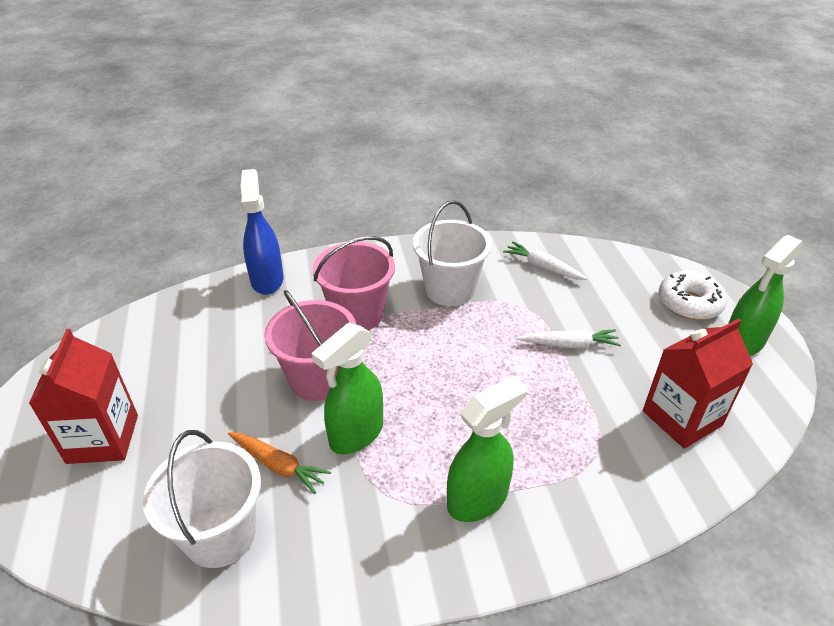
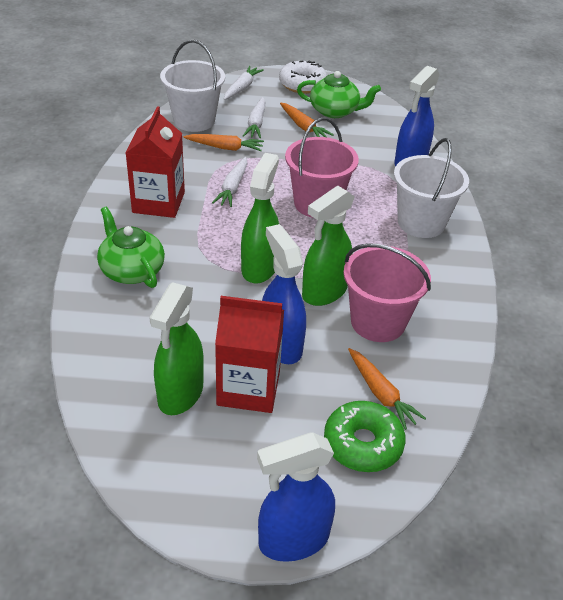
blue spray bottle: 1 -> 3
green donut: 0 -> 1
green teapot: 0 -> 2
orange carrot: 1 -> 3
white carrot: 2 -> 3

